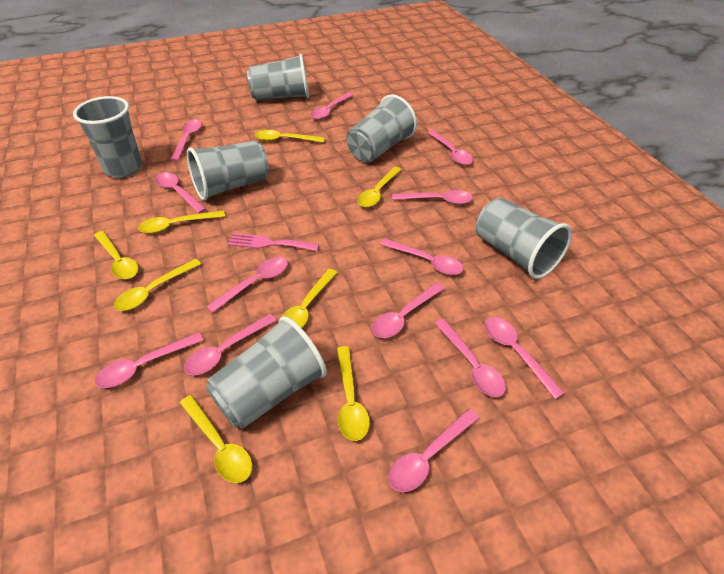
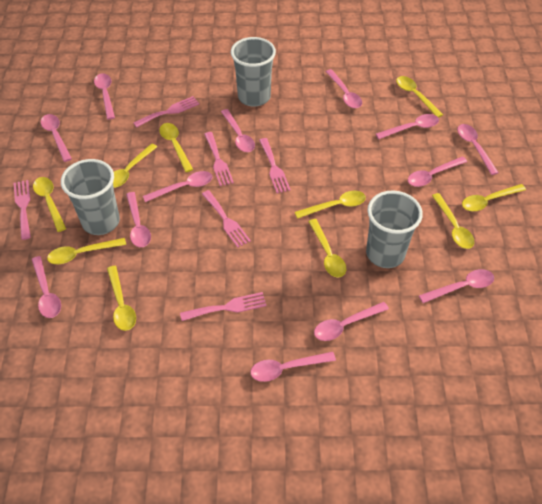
grey cup: 6 -> 3
pink fork: 1 -> 6
yellow spoon: 8 -> 10

